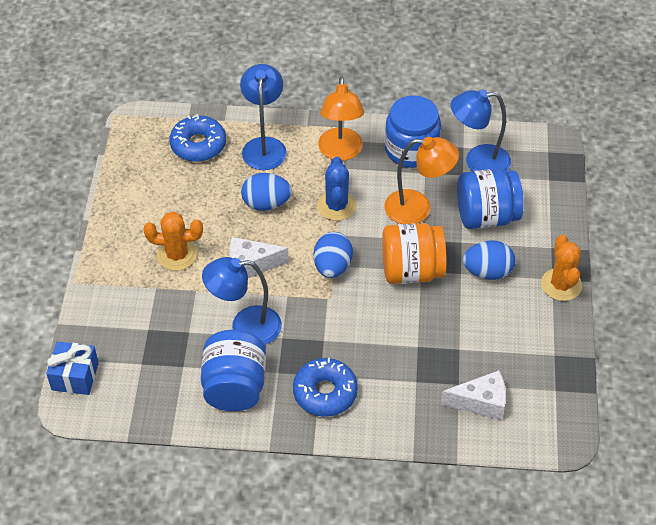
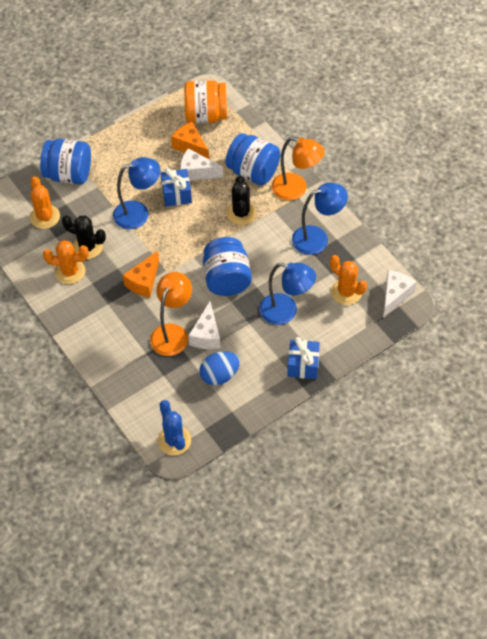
black cactus: 0 -> 2
blue donut: 2 -> 0
blue egg: 3 -> 1
blue gift: 1 -> 2
orange cactus: 2 -> 3
orange cheese: 0 -> 2
white cheese: 2 -> 3

